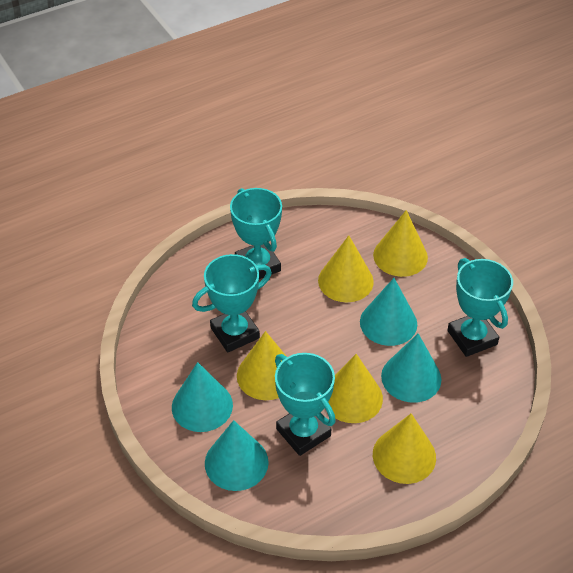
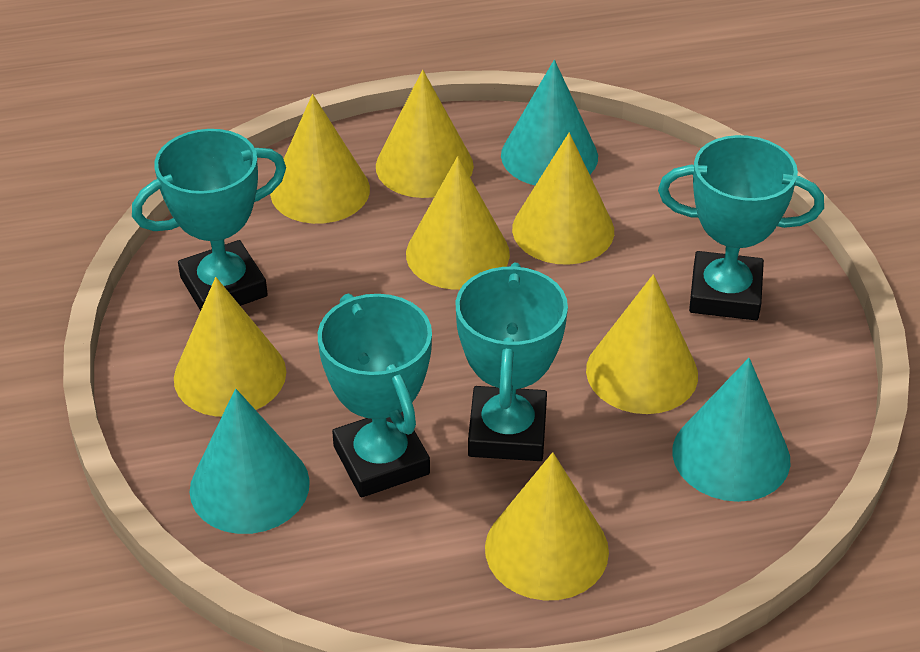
turquoise cone: 4 -> 3
yellow cone: 5 -> 7

